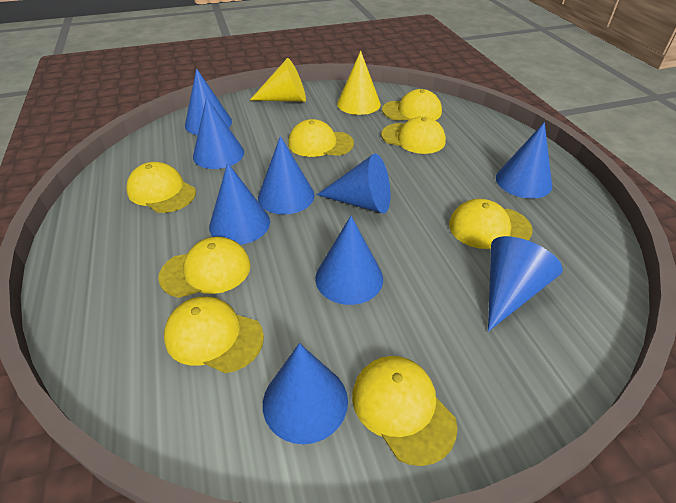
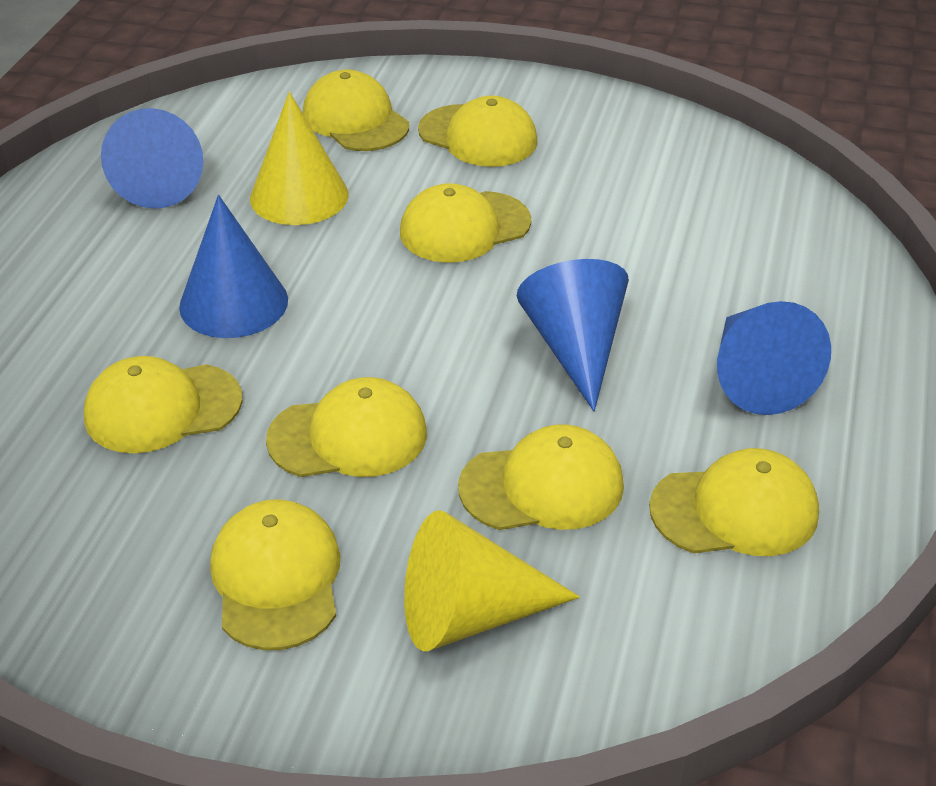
blue cone: 9 -> 4

